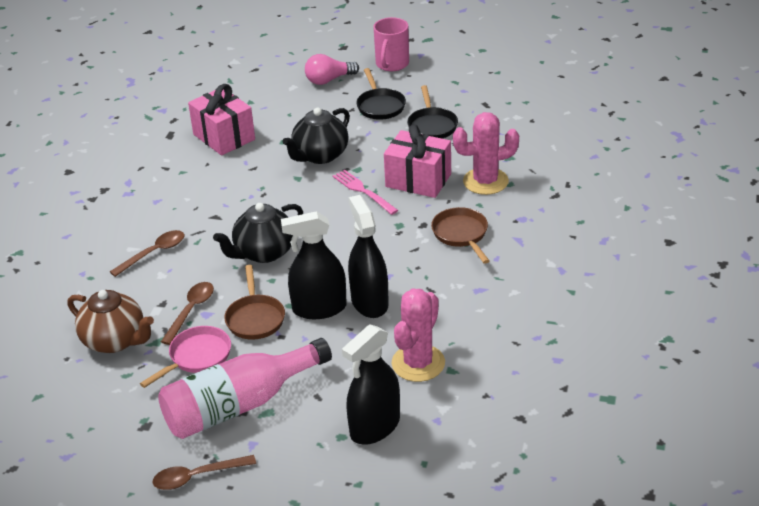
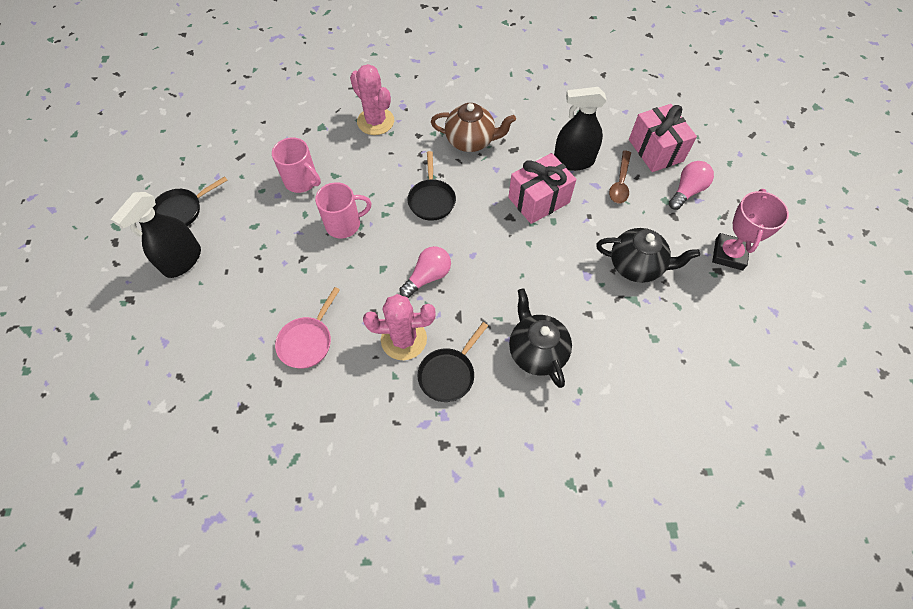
black pan: 2 -> 3
black spray bottle: 3 -> 2
brown pan: 2 -> 0
brown spoon: 3 -> 1
pink bottle: 1 -> 0
pink fork: 1 -> 0
pink light bulb: 1 -> 2
pink mug: 1 -> 2
pink trophy: 0 -> 1

